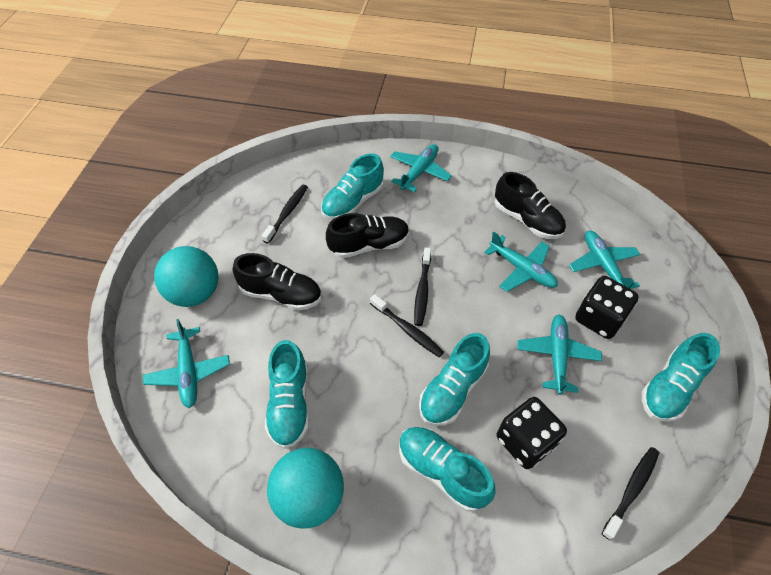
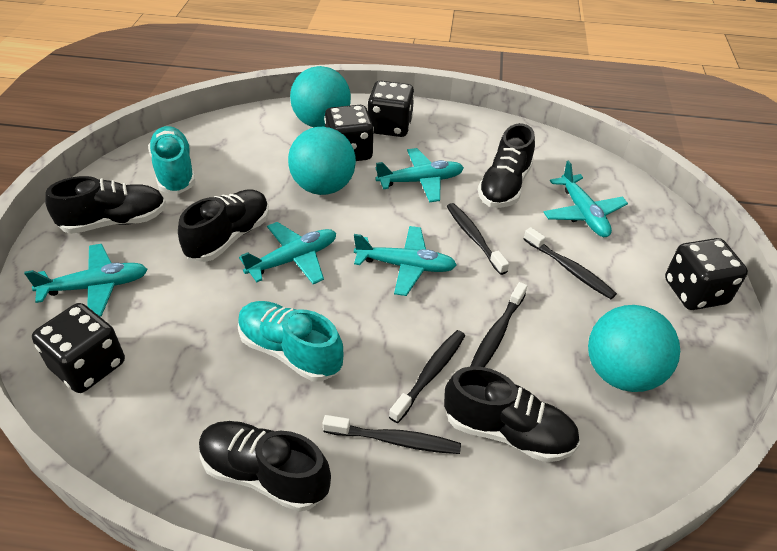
black dice: 2 -> 4
black shoe: 3 -> 5
black toothbrush: 4 -> 5
turquoise ball: 2 -> 3
turquoise shoe: 5 -> 2

